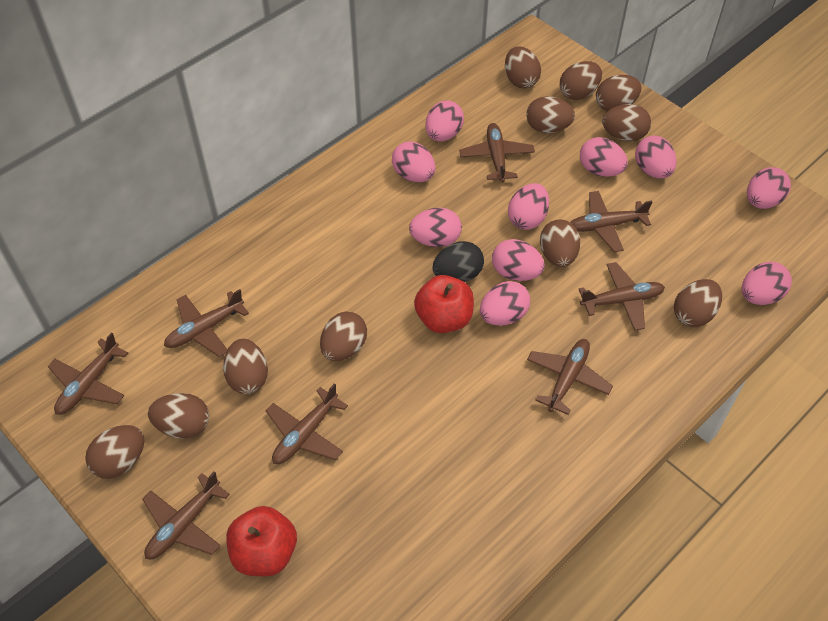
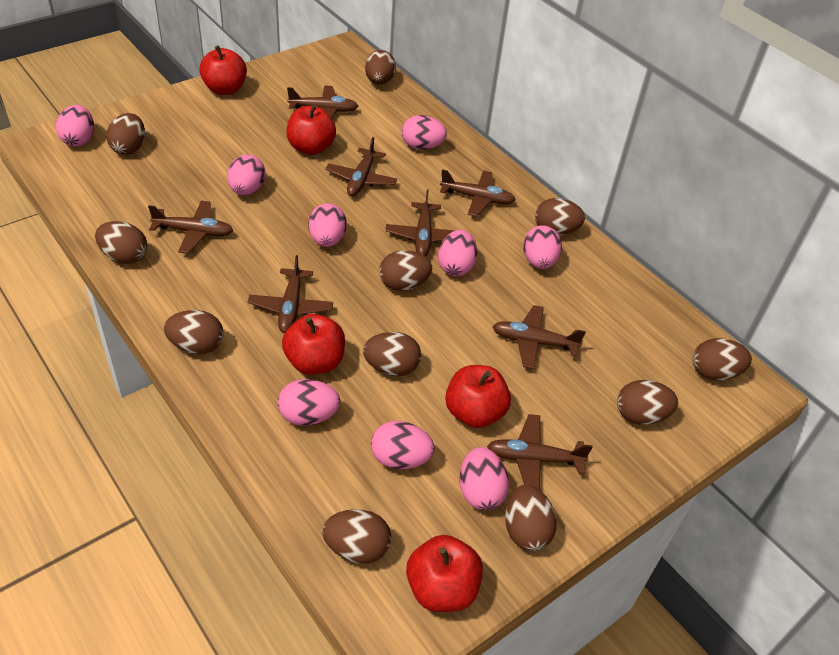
black egg: 1 -> 0
pink egg: 10 -> 9
red apple: 2 -> 5

